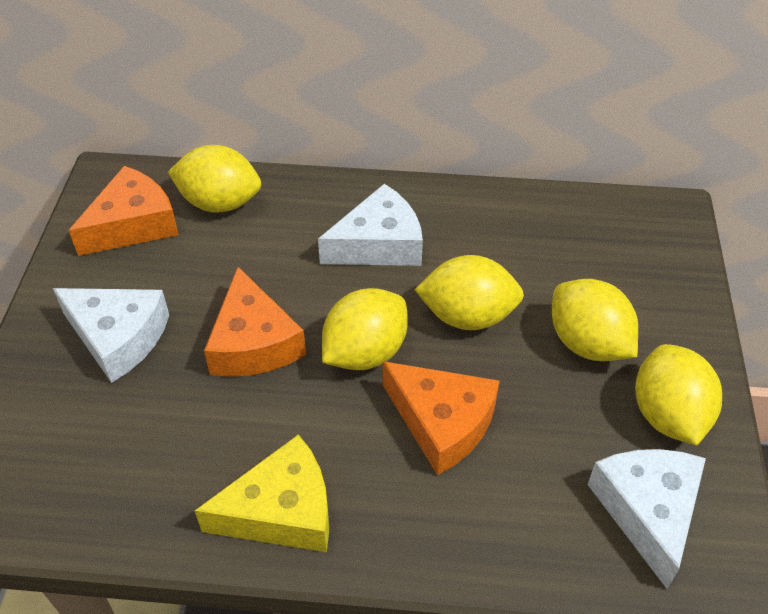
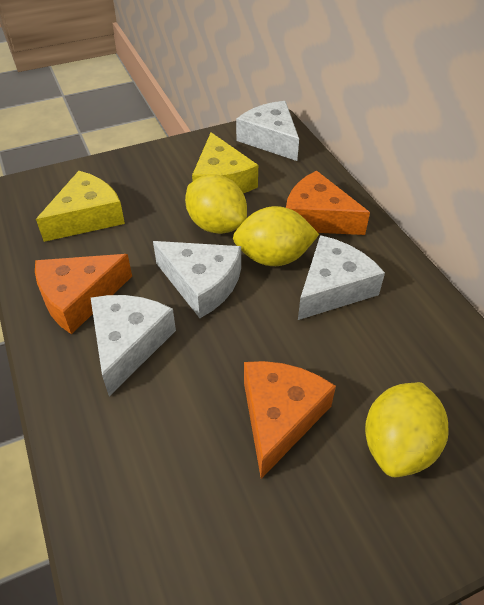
white cheese: 3 -> 4
yellow cheese: 1 -> 2
yellow lemon: 5 -> 3

